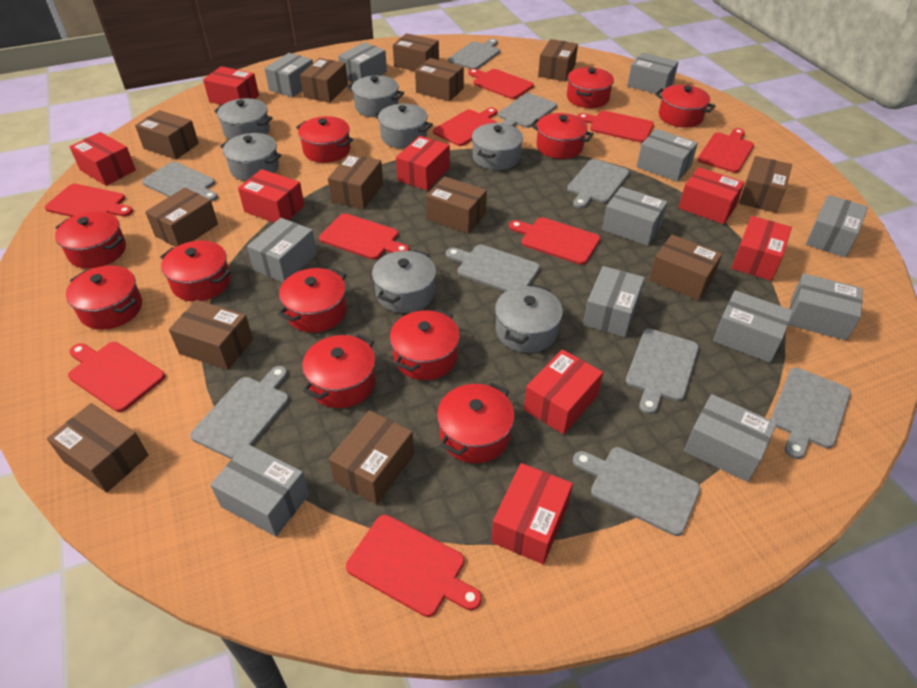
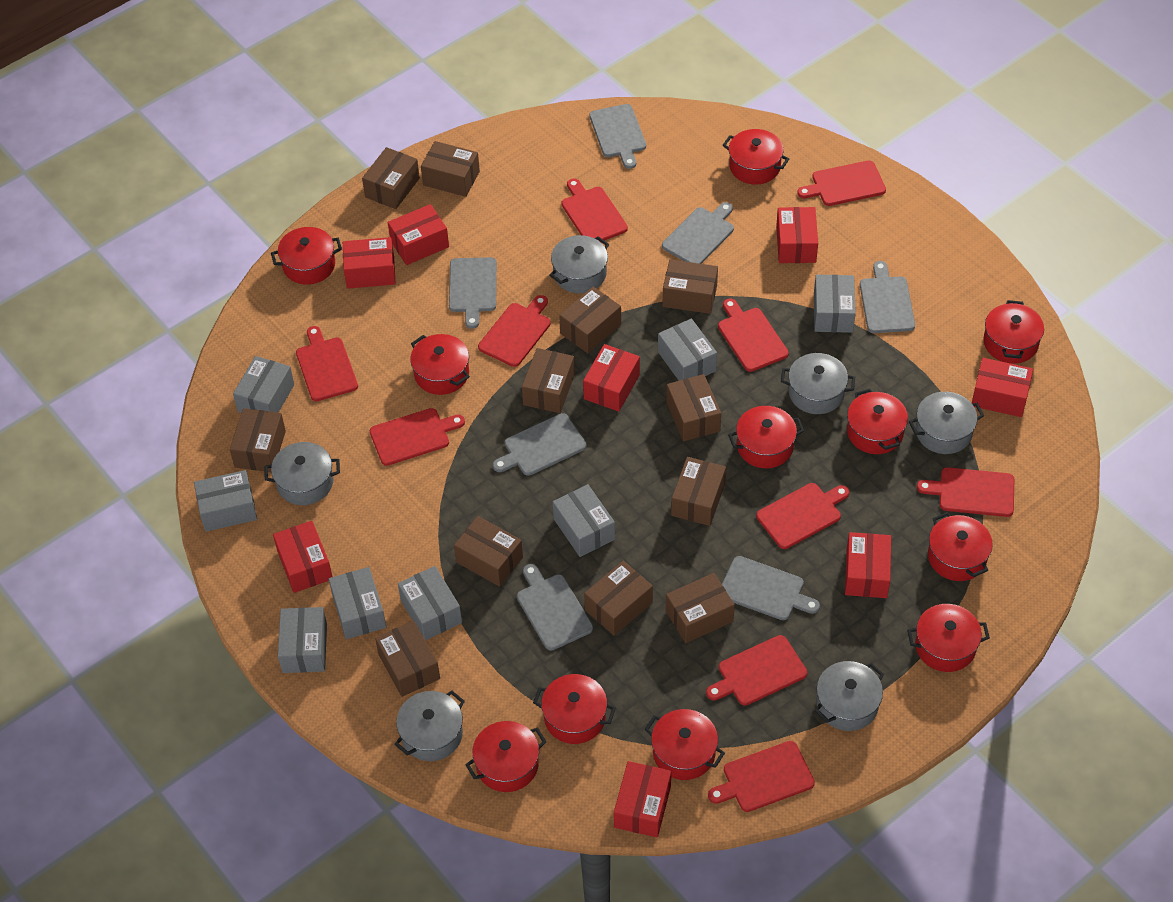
brown box: 13 -> 12
grey box: 12 -> 8
grey cutting board: 9 -> 7
grey pot: 7 -> 6
red cutting board: 9 -> 10

